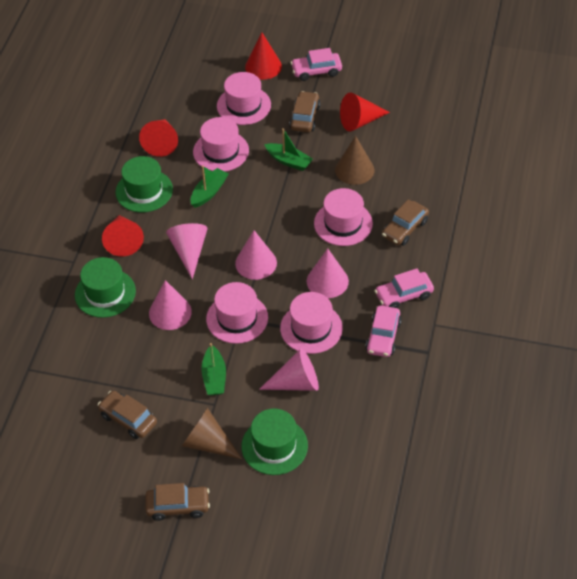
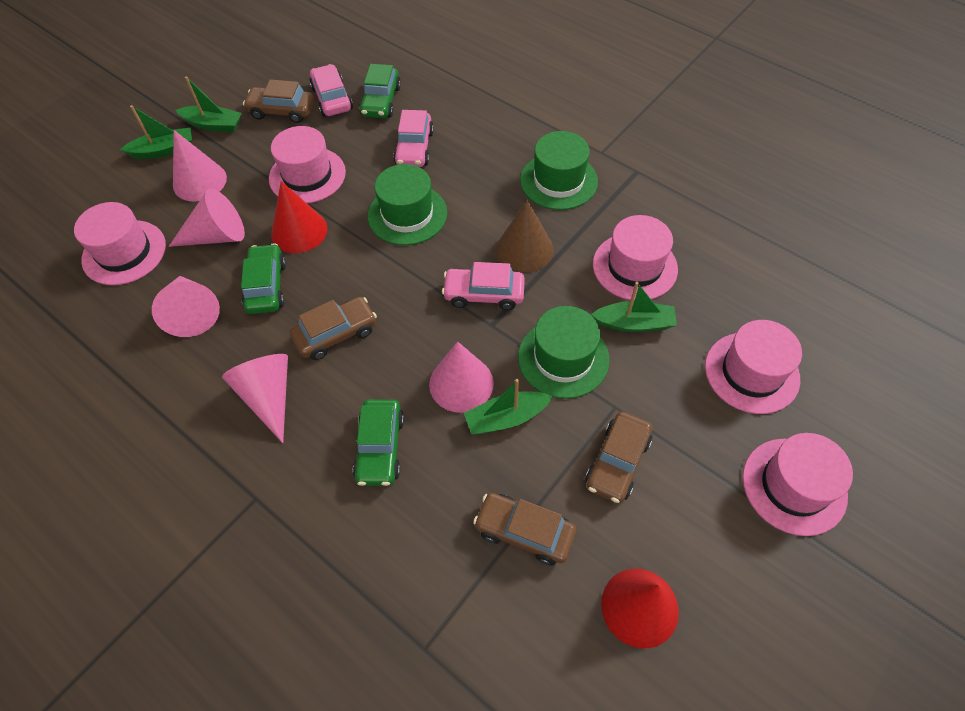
brown cone: 2 -> 1
green boat: 3 -> 4
green car: 0 -> 3
red cone: 4 -> 2

